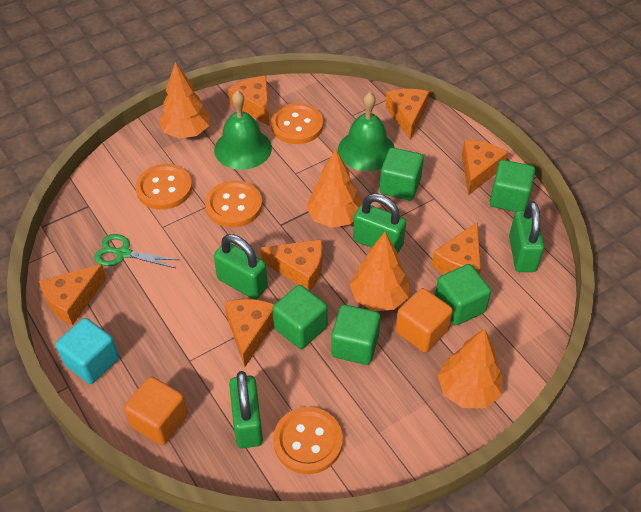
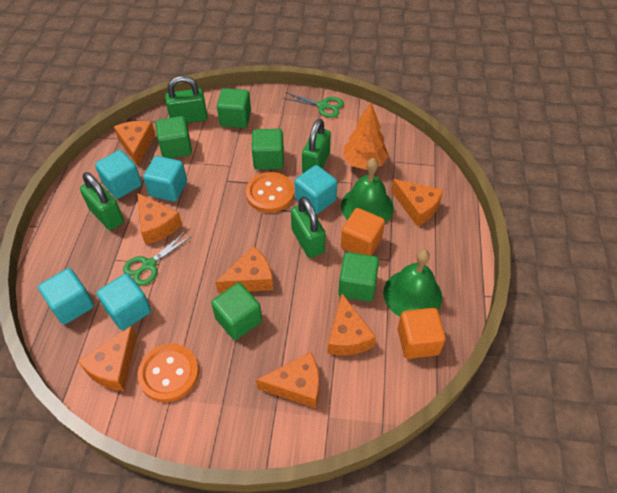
green scissors: 1 -> 2
orange button: 4 -> 2
orange tree: 4 -> 1
turquoise cube: 1 -> 5

